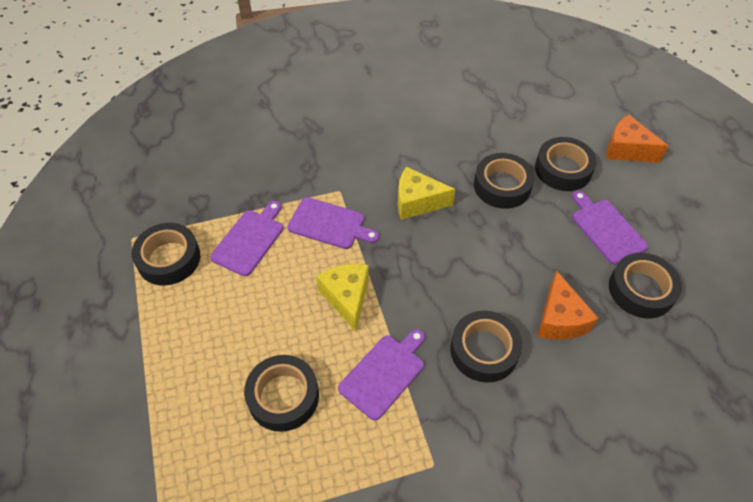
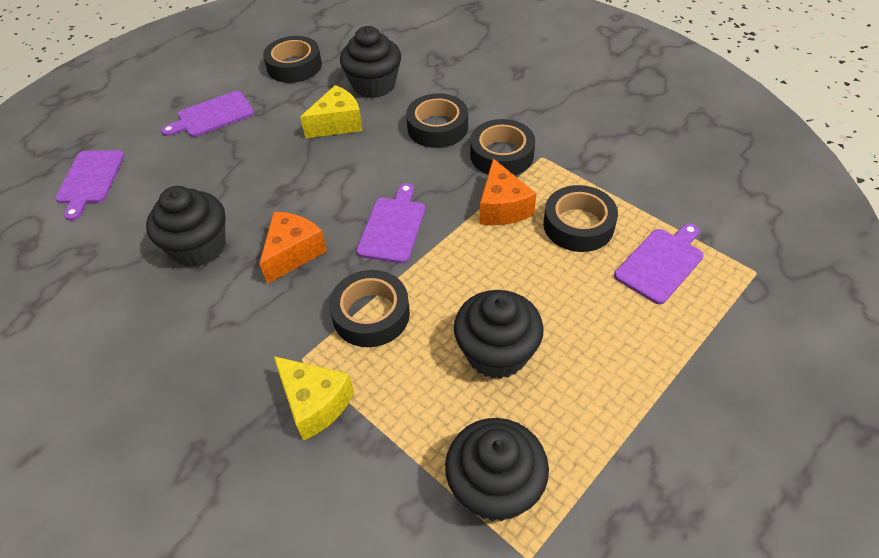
black cupcake: 0 -> 4
black tape: 6 -> 5

